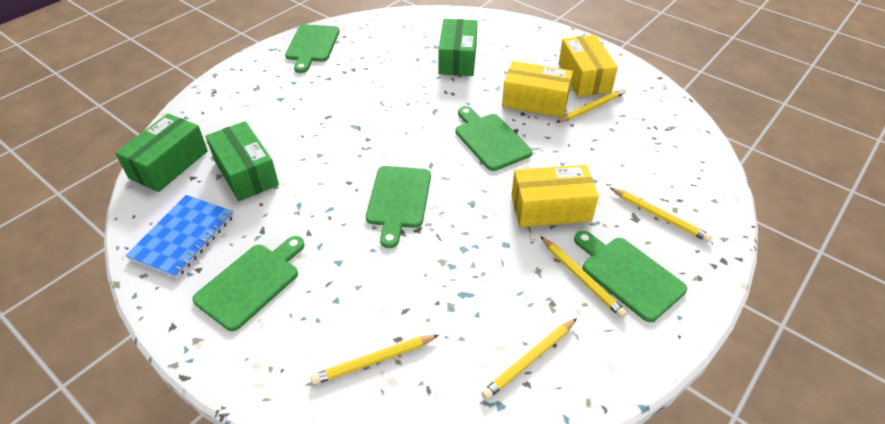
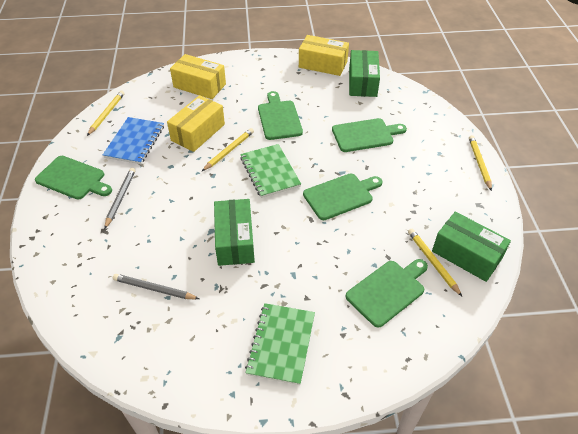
green notebook: 0 -> 2
grey pencil: 0 -> 2
yellow pencil: 5 -> 4

